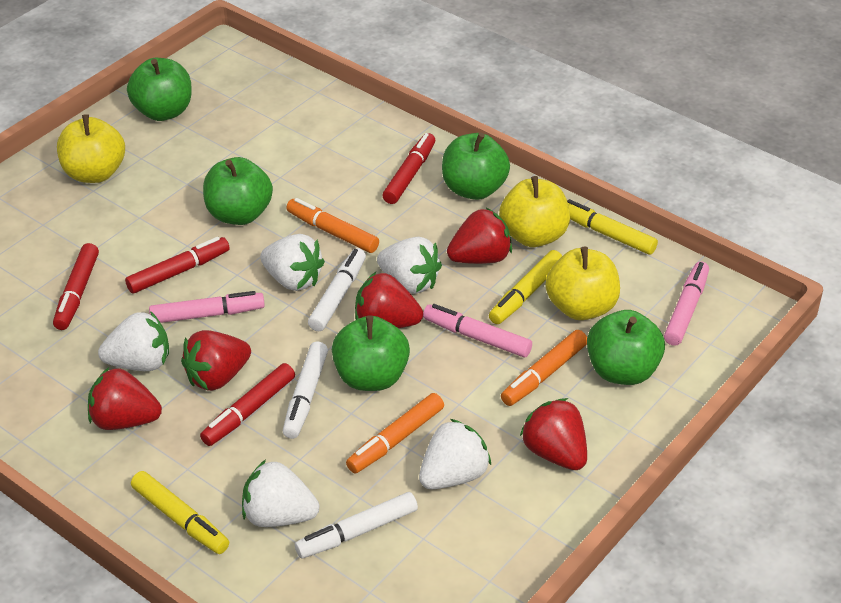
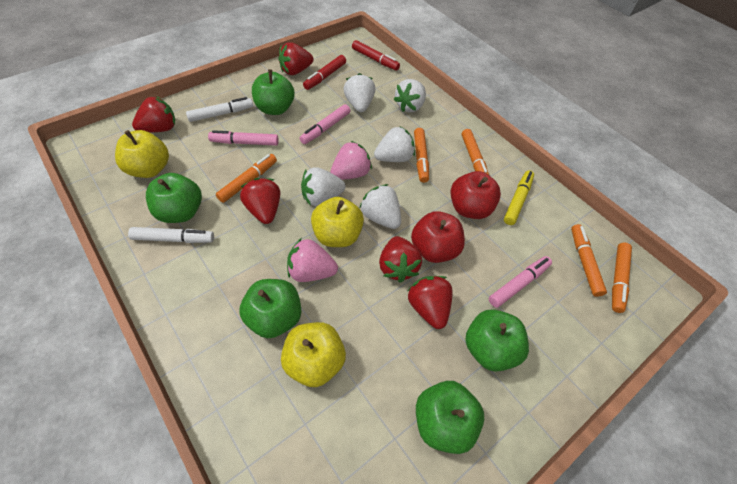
orange marker: 3 -> 5
pink strawberry: 0 -> 2
red apple: 0 -> 2
red marker: 4 -> 2
white marker: 3 -> 2
yellow marker: 3 -> 1

